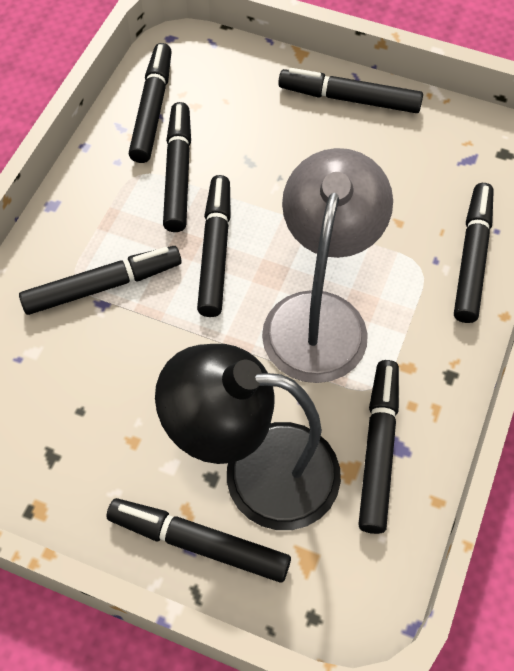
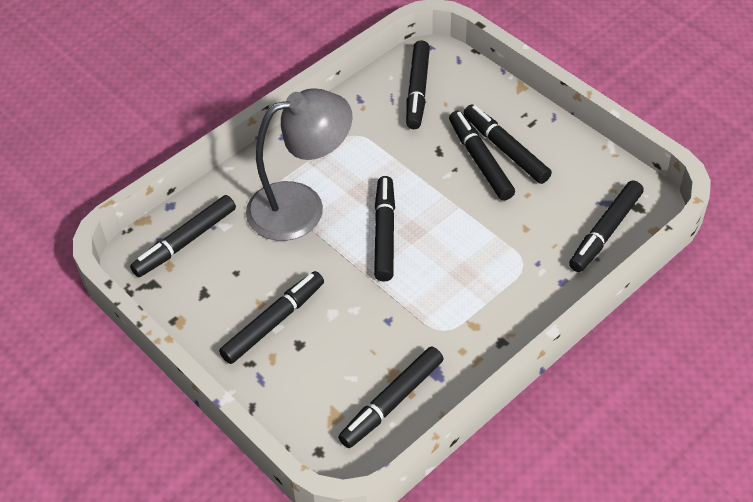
black lamp: 1 -> 0

